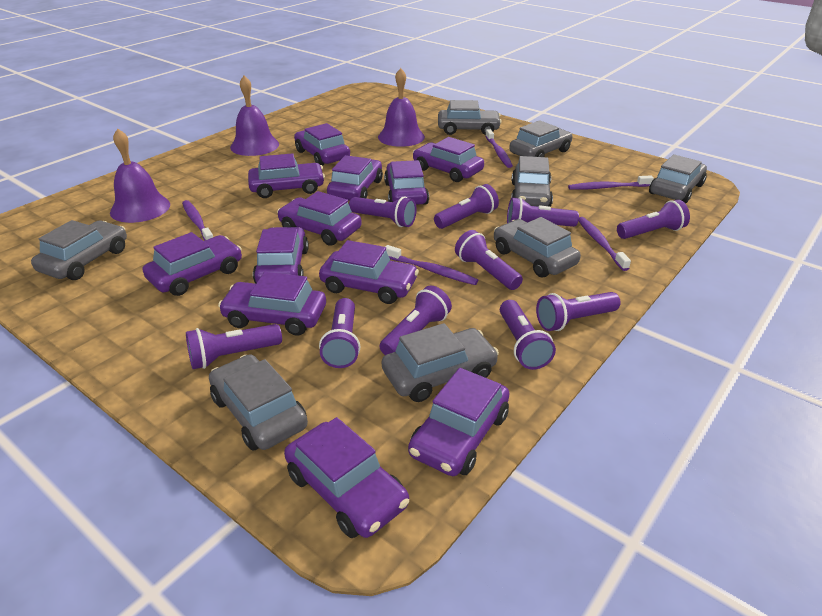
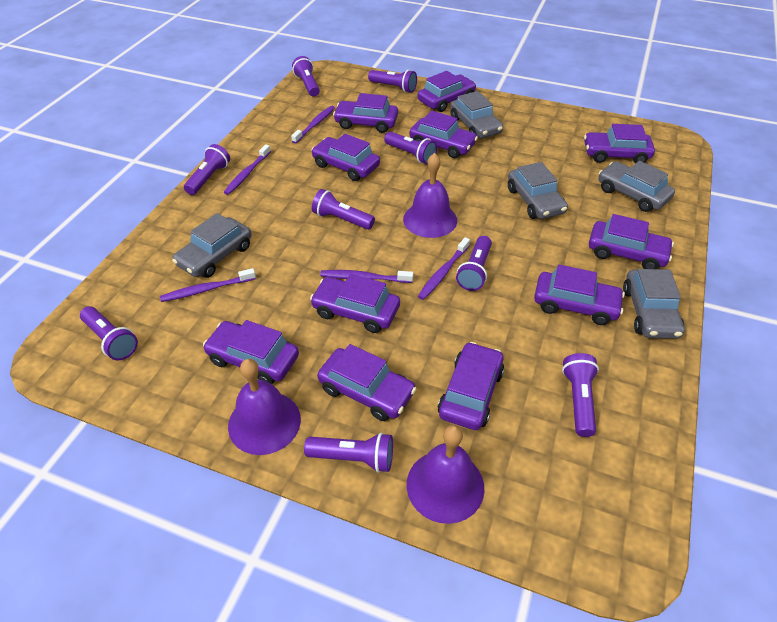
grey car: 8 -> 5
purple car: 12 -> 11
purple flashlight: 10 -> 9

